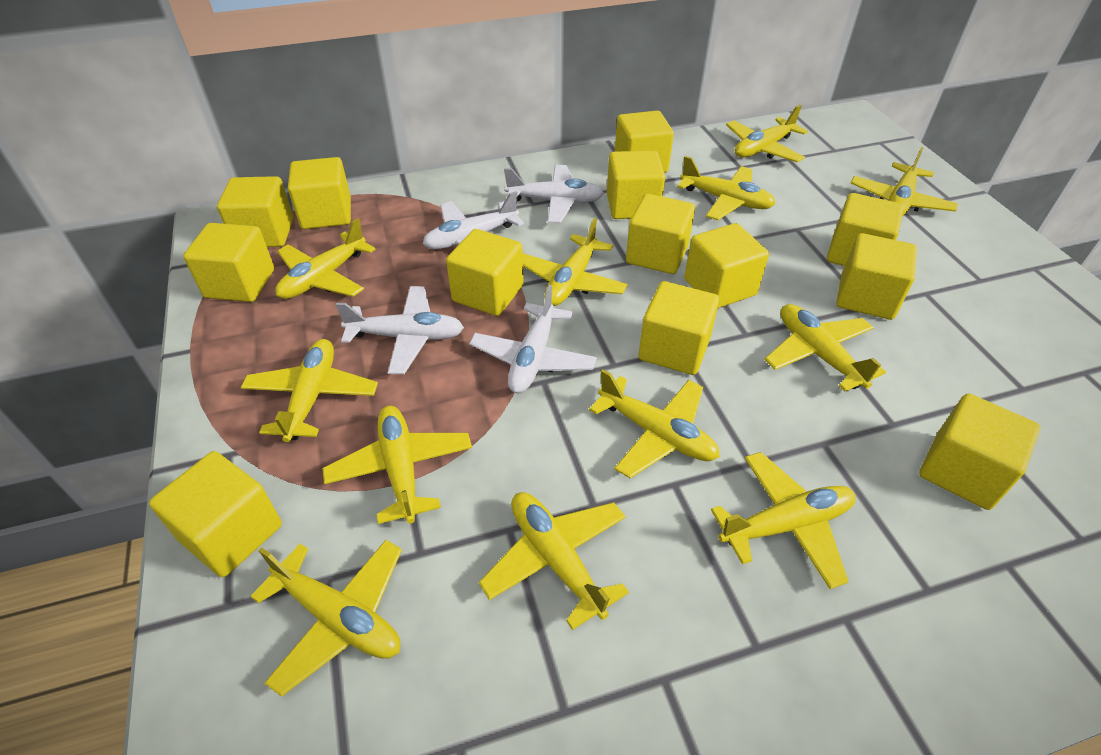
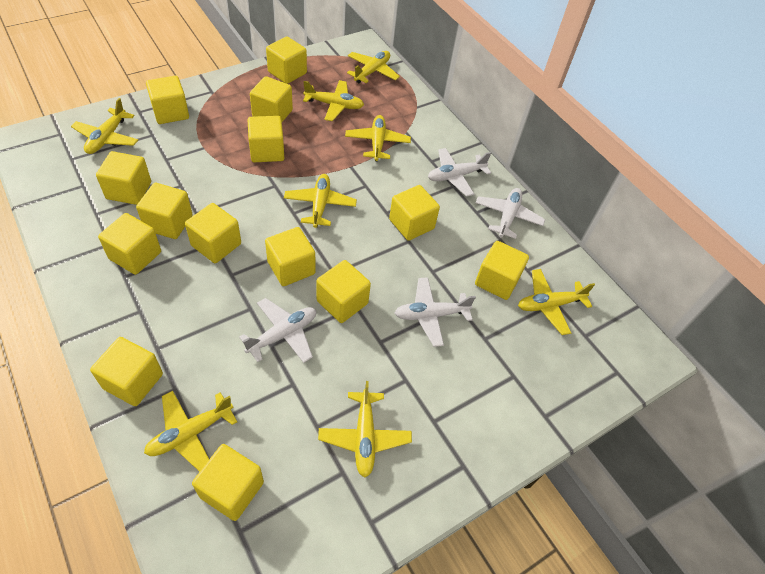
yellow cube: 13 -> 14
yellow plane: 12 -> 8

